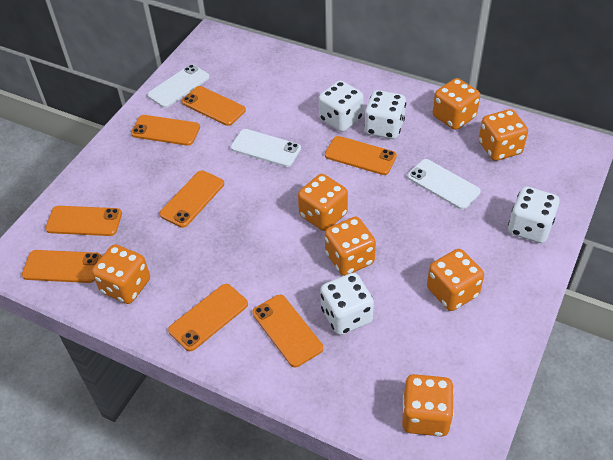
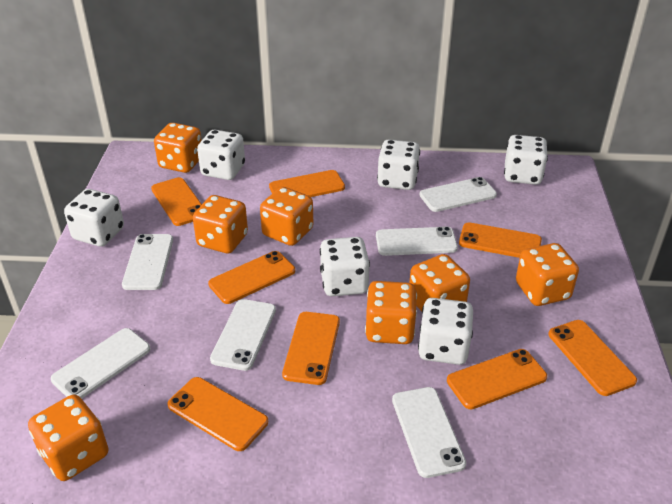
white dice: 4 -> 6
white phone: 3 -> 6

